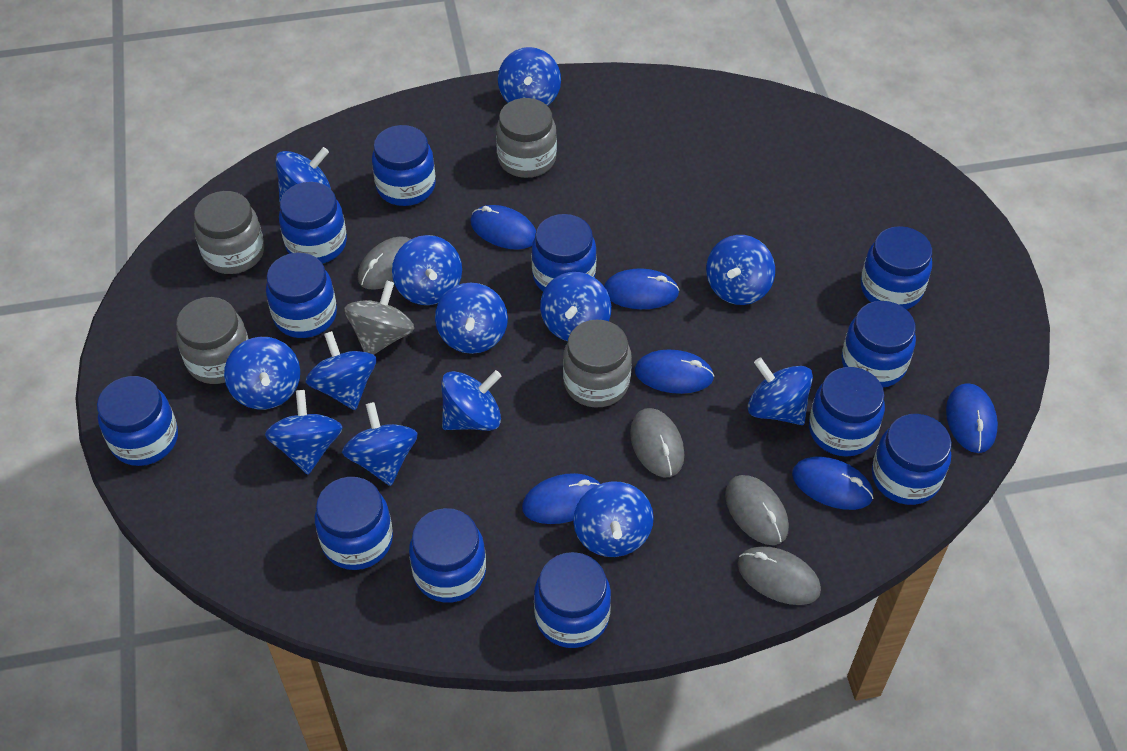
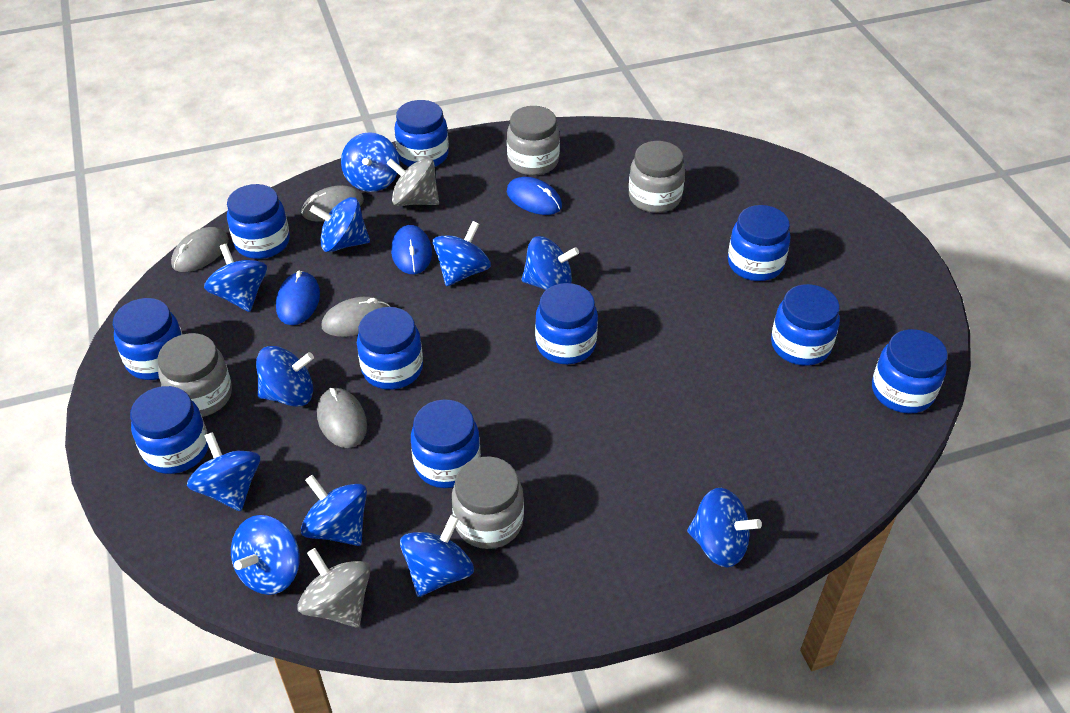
blue jar: 12 -> 10
blue mouse: 6 -> 3
blue spinning top: 13 -> 11
grey spinning top: 1 -> 2

